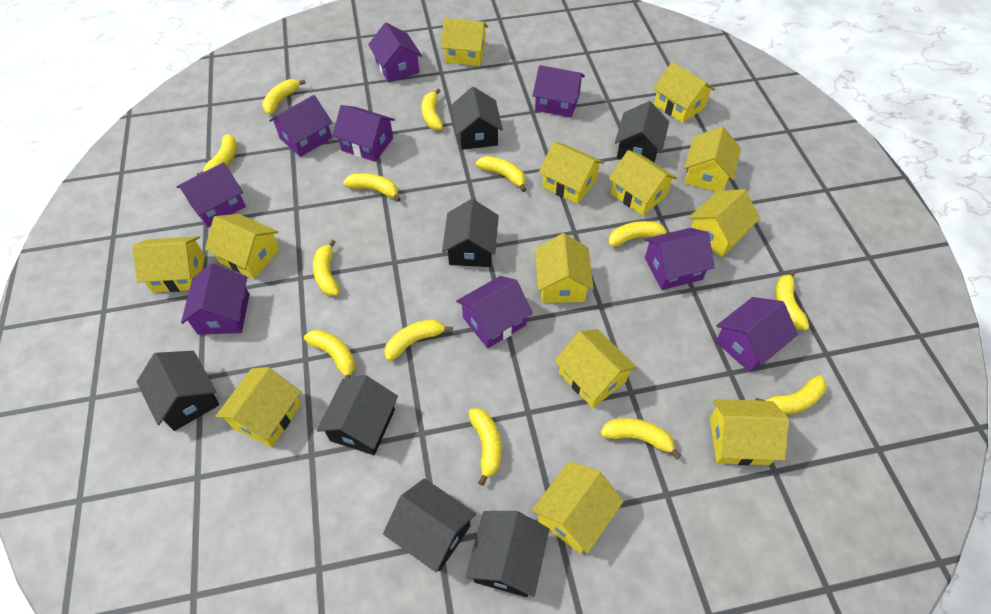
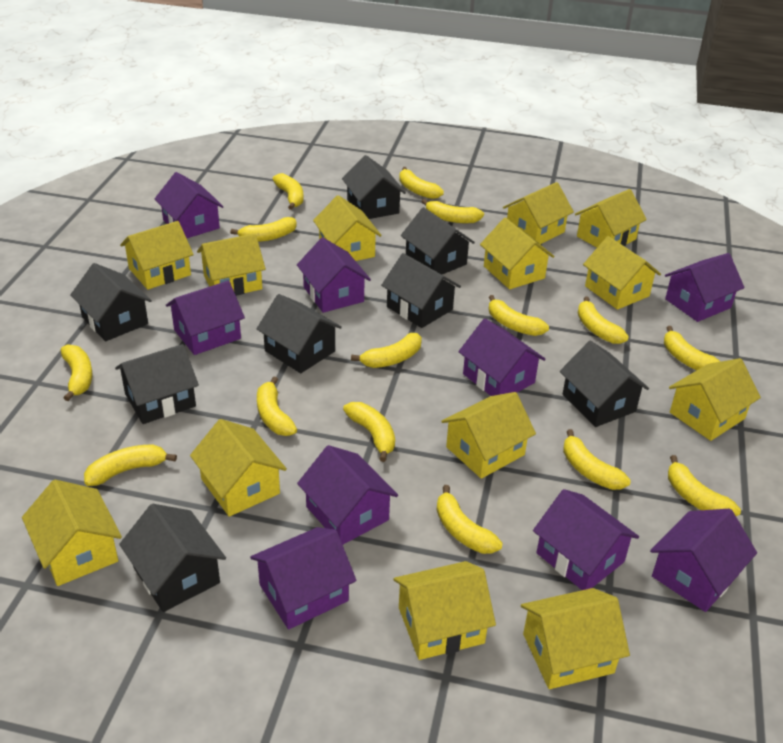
black house: 7 -> 8
yellow banana: 13 -> 15

